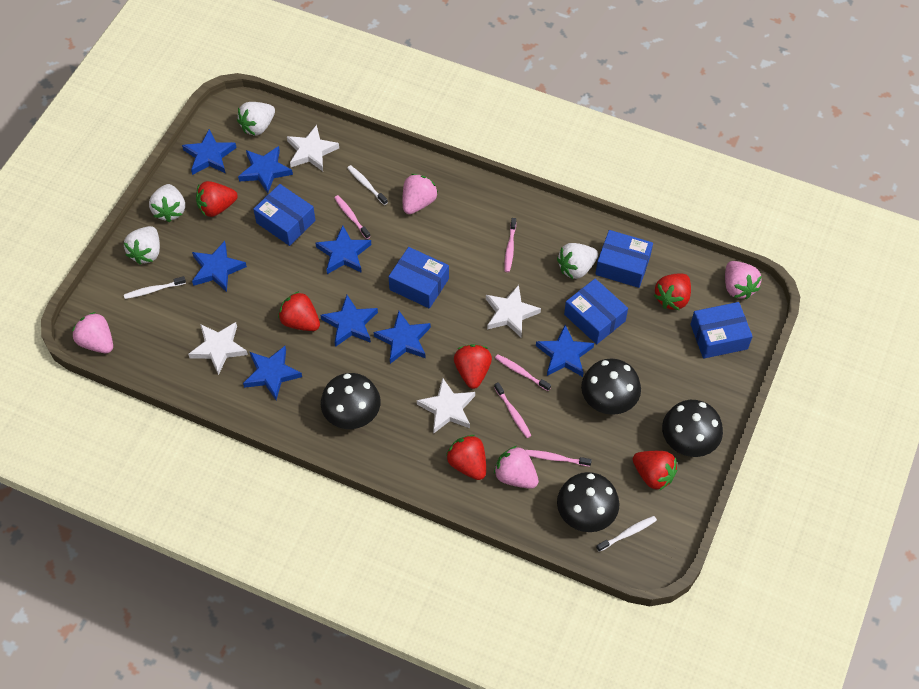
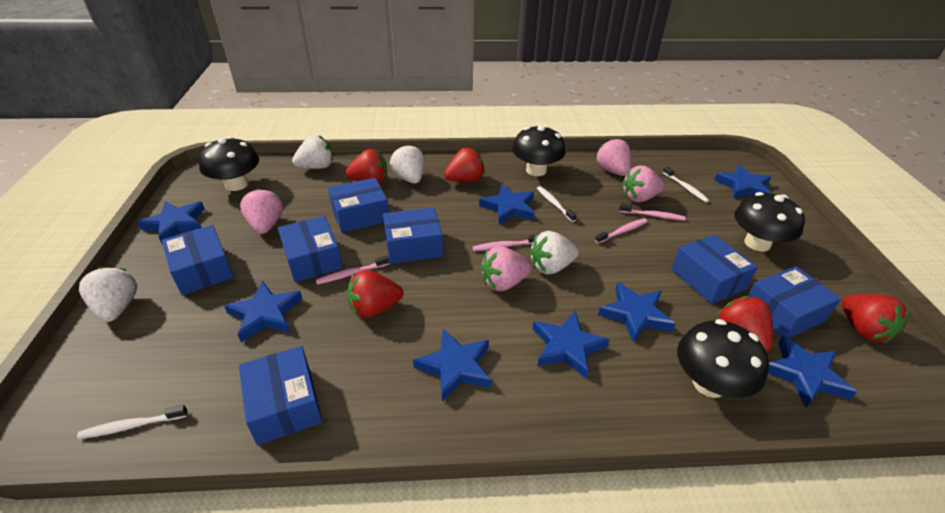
blue box: 5 -> 7
pink toothbrush: 5 -> 4
red strawberry: 6 -> 5
white star: 4 -> 0

